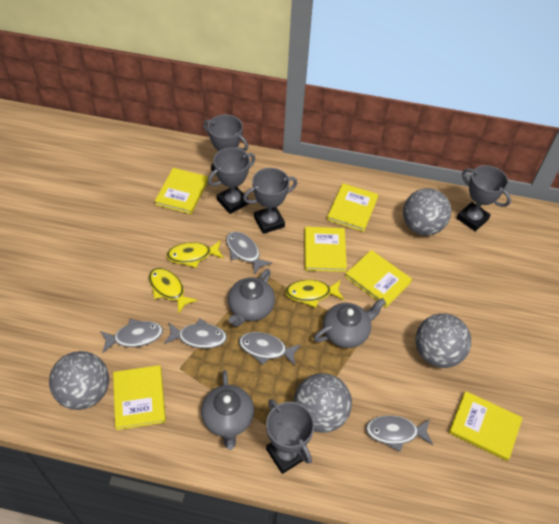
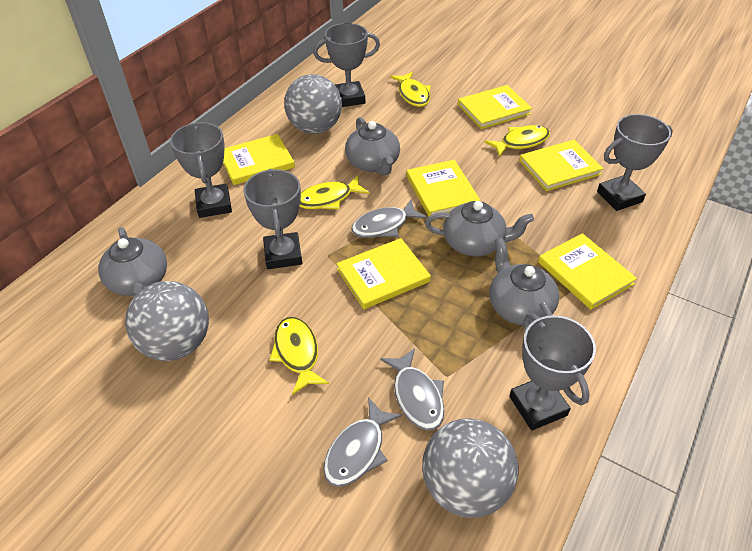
grey ball: 4 -> 3
grey fish: 5 -> 3
grey teapot: 3 -> 4
yellow fish: 3 -> 4

